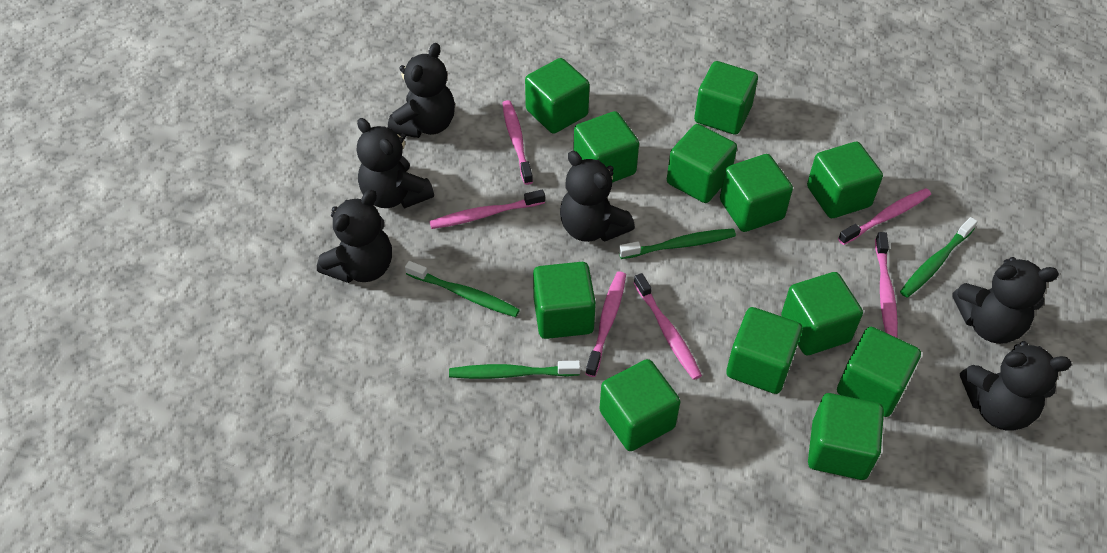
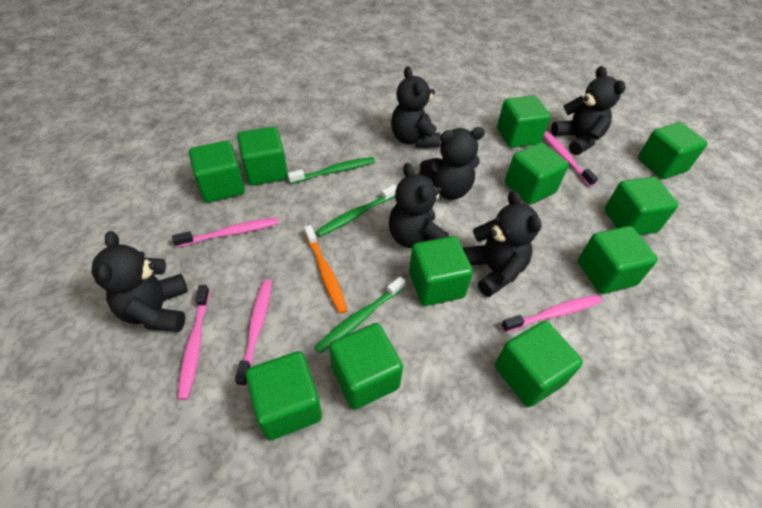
green cube: 12 -> 11
green toothbrush: 4 -> 3
orange toothbrush: 0 -> 1
pink toothbrush: 6 -> 5

